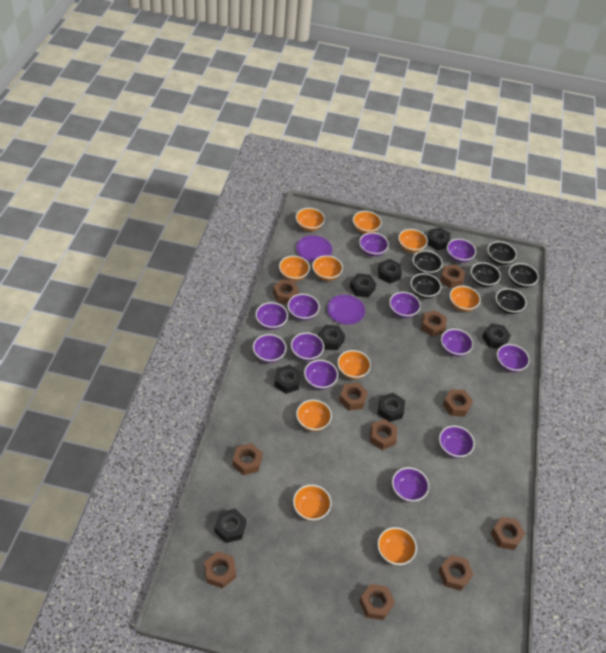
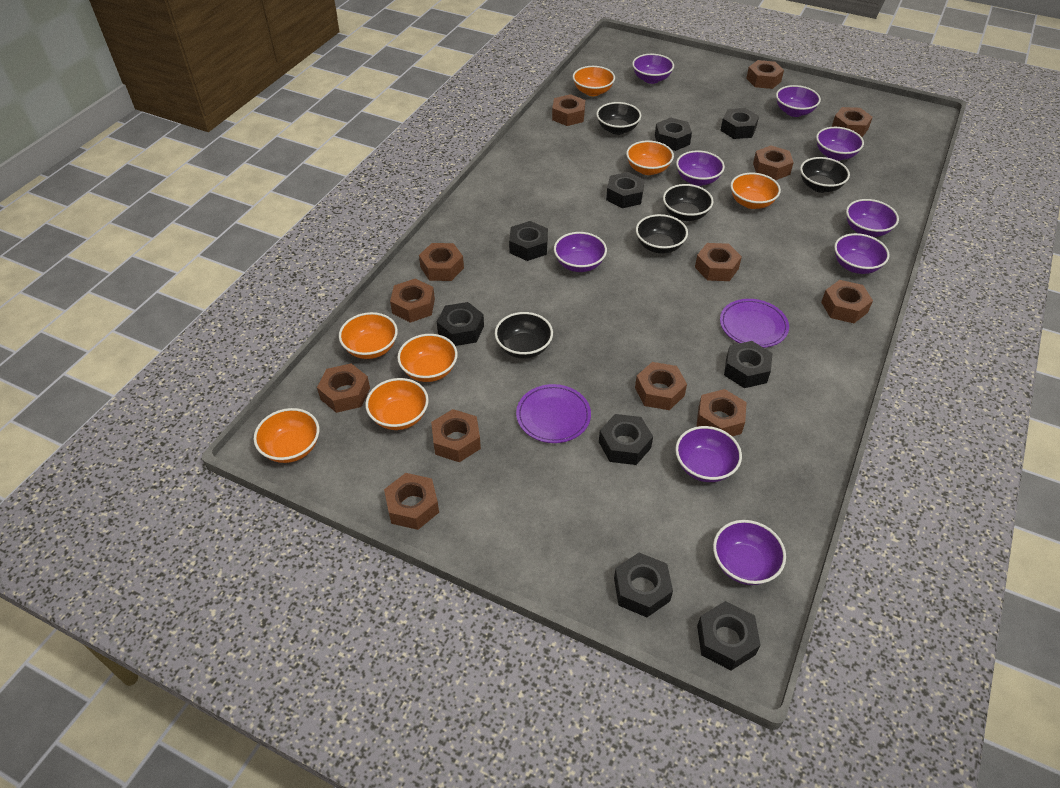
black bowl: 6 -> 5
black nut: 8 -> 9
brown nut: 11 -> 13
orange bowl: 10 -> 7
purple bowl: 12 -> 9

